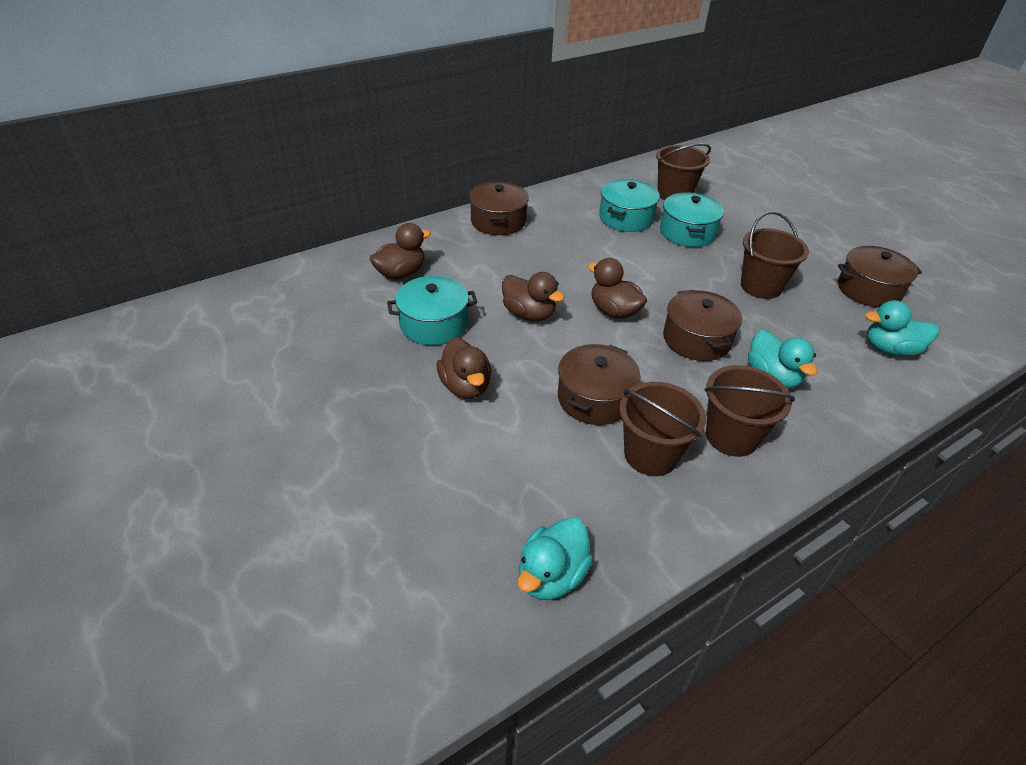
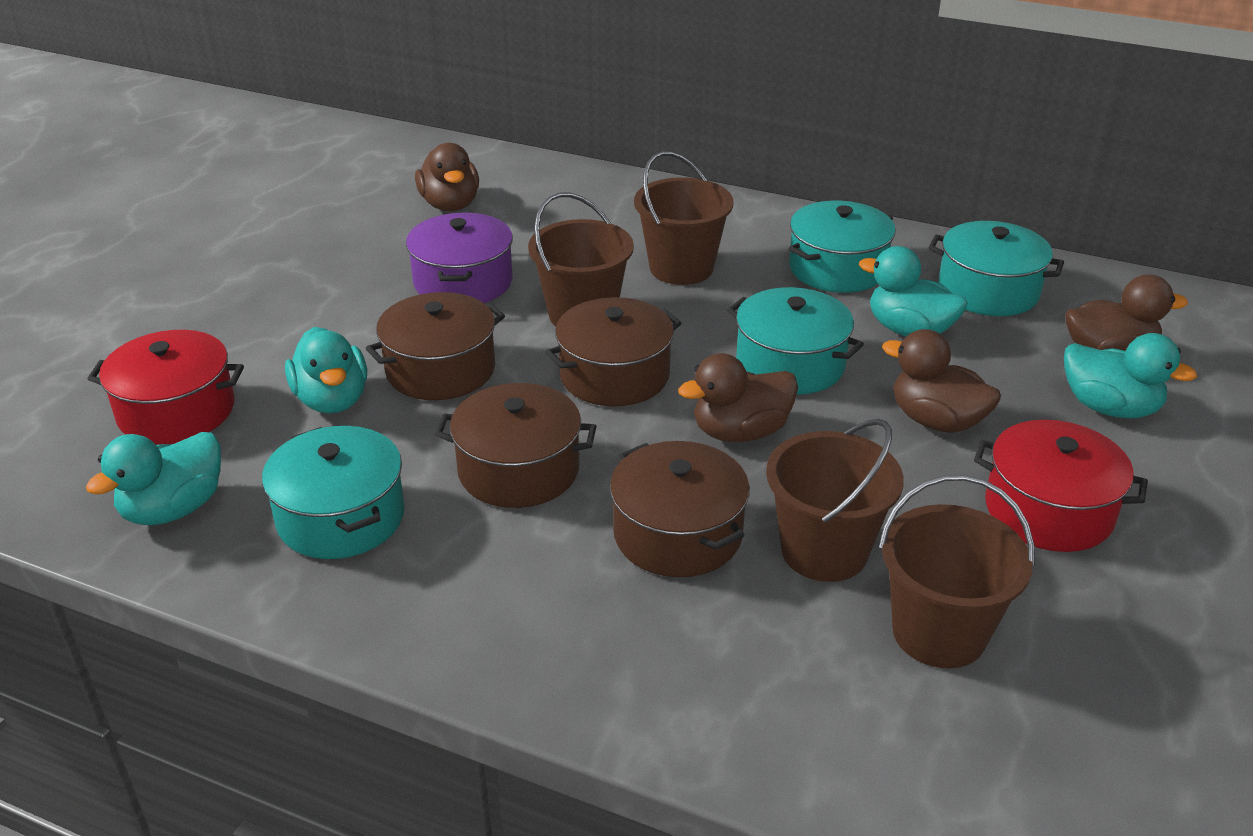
purple pot: 0 -> 1
red pot: 0 -> 2
turquoise duck: 3 -> 4
turquoise pot: 3 -> 4

